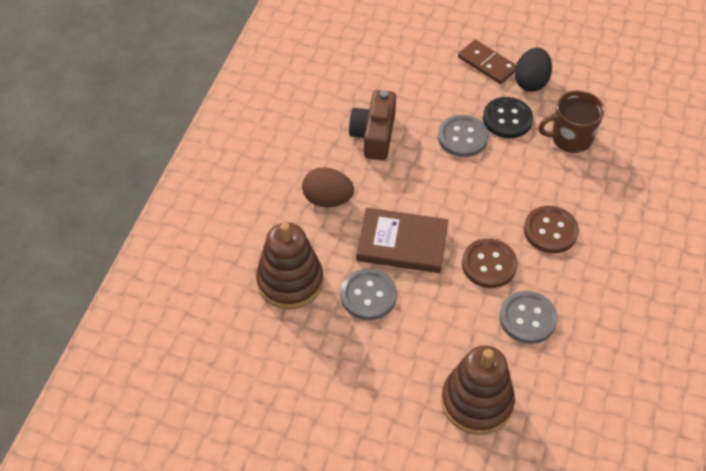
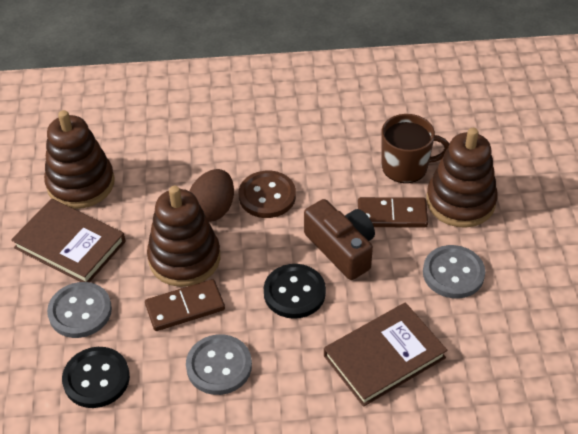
black button: 1 -> 2
black egg: 1 -> 0
brown book: 1 -> 2
brown button: 2 -> 1
brown domino: 1 -> 2
brown stacking toy: 2 -> 3

